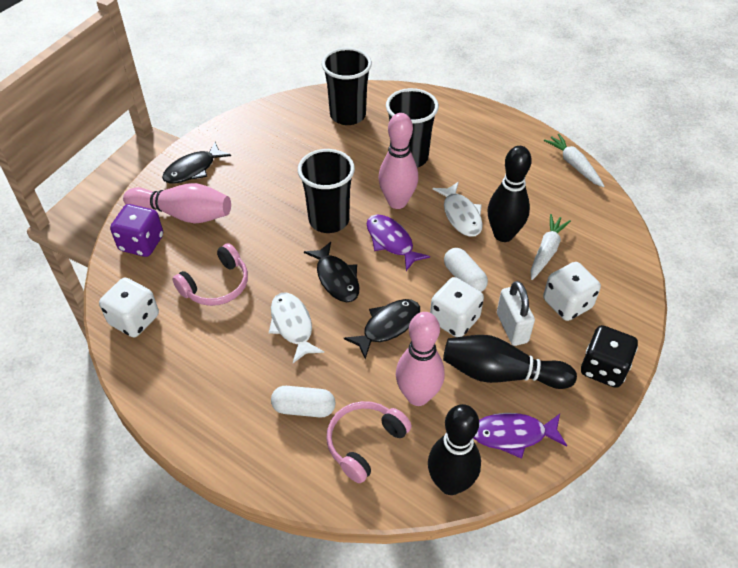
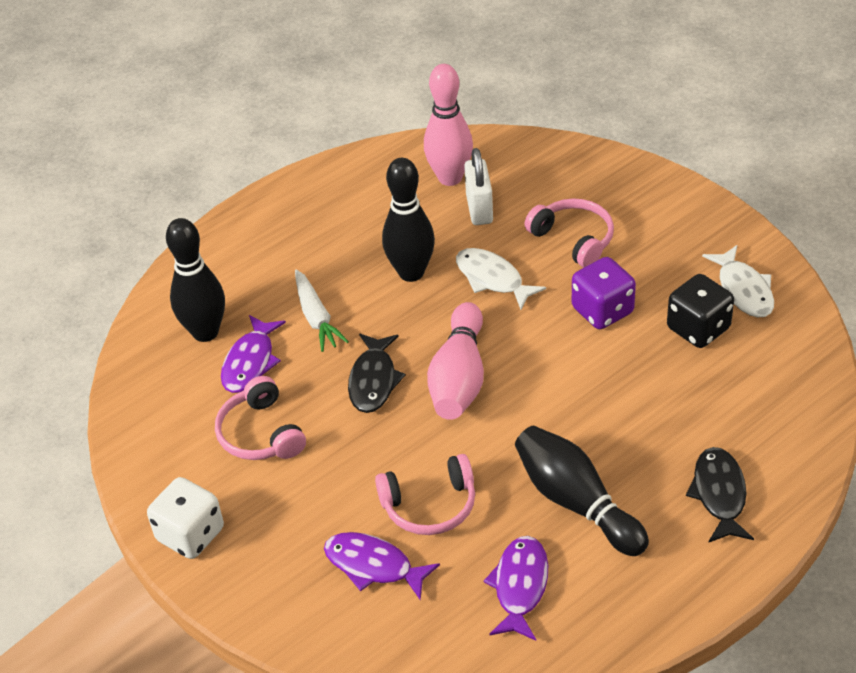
black cup: 3 -> 0
black fish: 3 -> 2
pink bowling pin: 3 -> 2
pink headphones: 2 -> 3
purple fish: 2 -> 3
white capsule: 2 -> 0
white carrot: 2 -> 1
white dice: 3 -> 1

